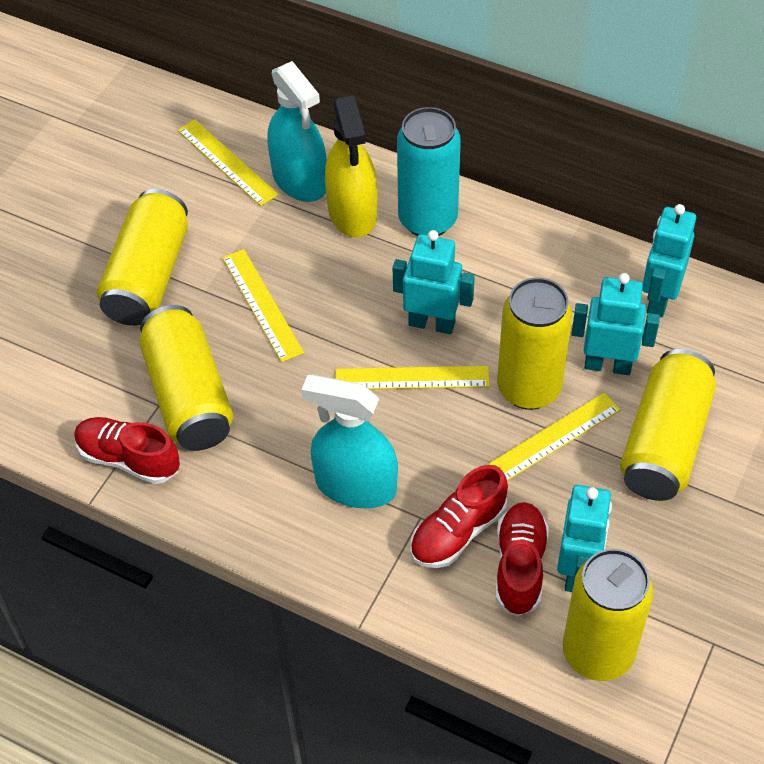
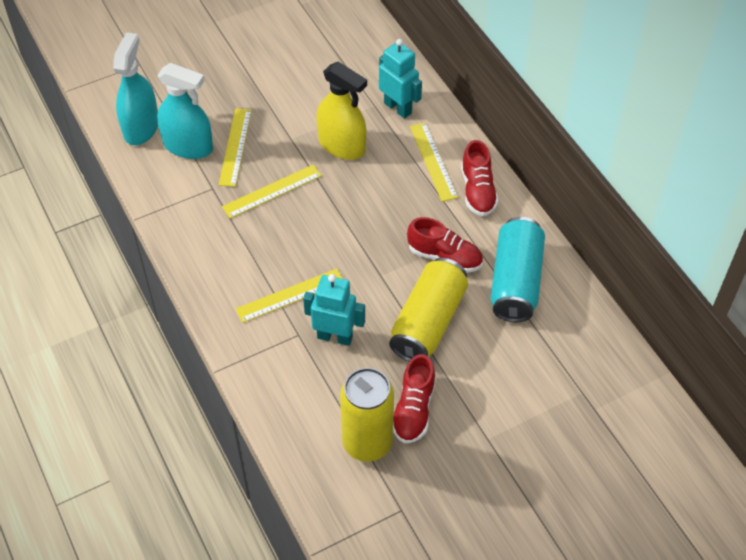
turquoise robot: 4 -> 2
yellow can: 5 -> 2

